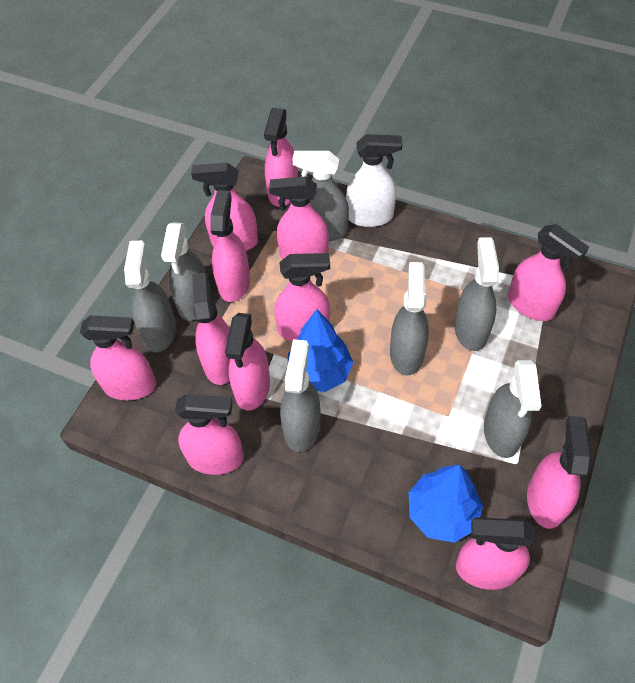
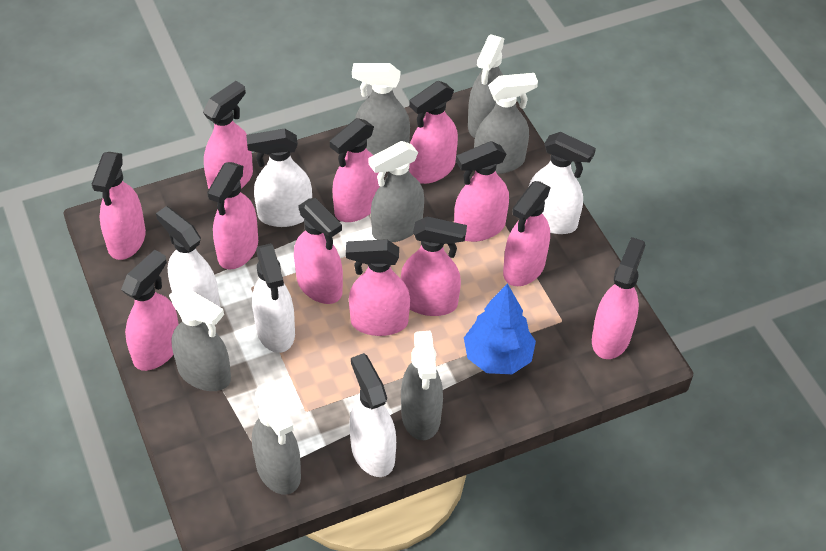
blue tree: 2 -> 1
white spray bottle: 1 -> 5

